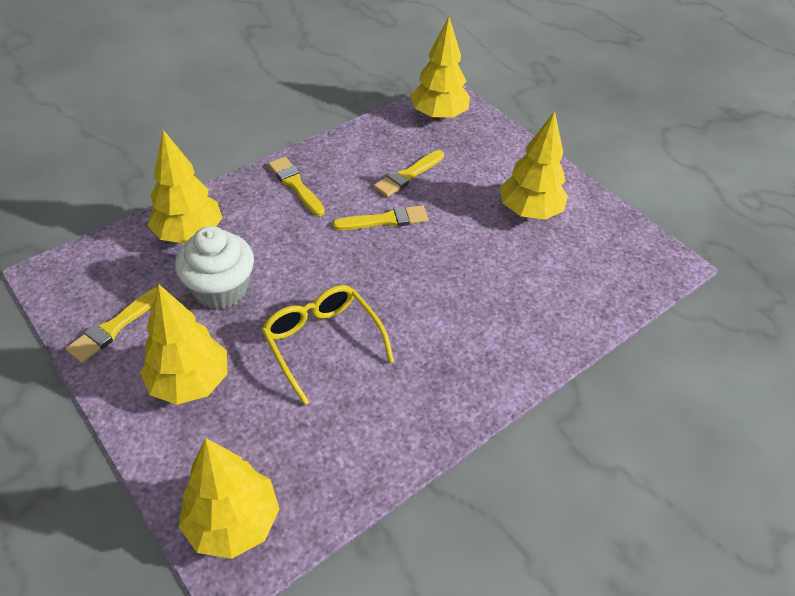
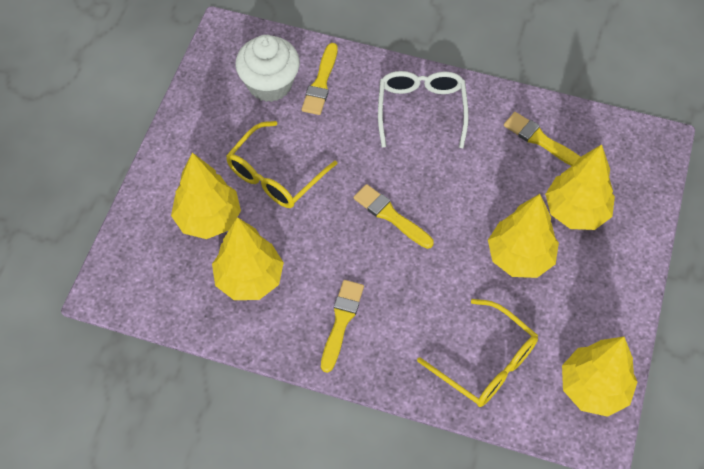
white glasses: 0 -> 1
yellow glasses: 1 -> 2

